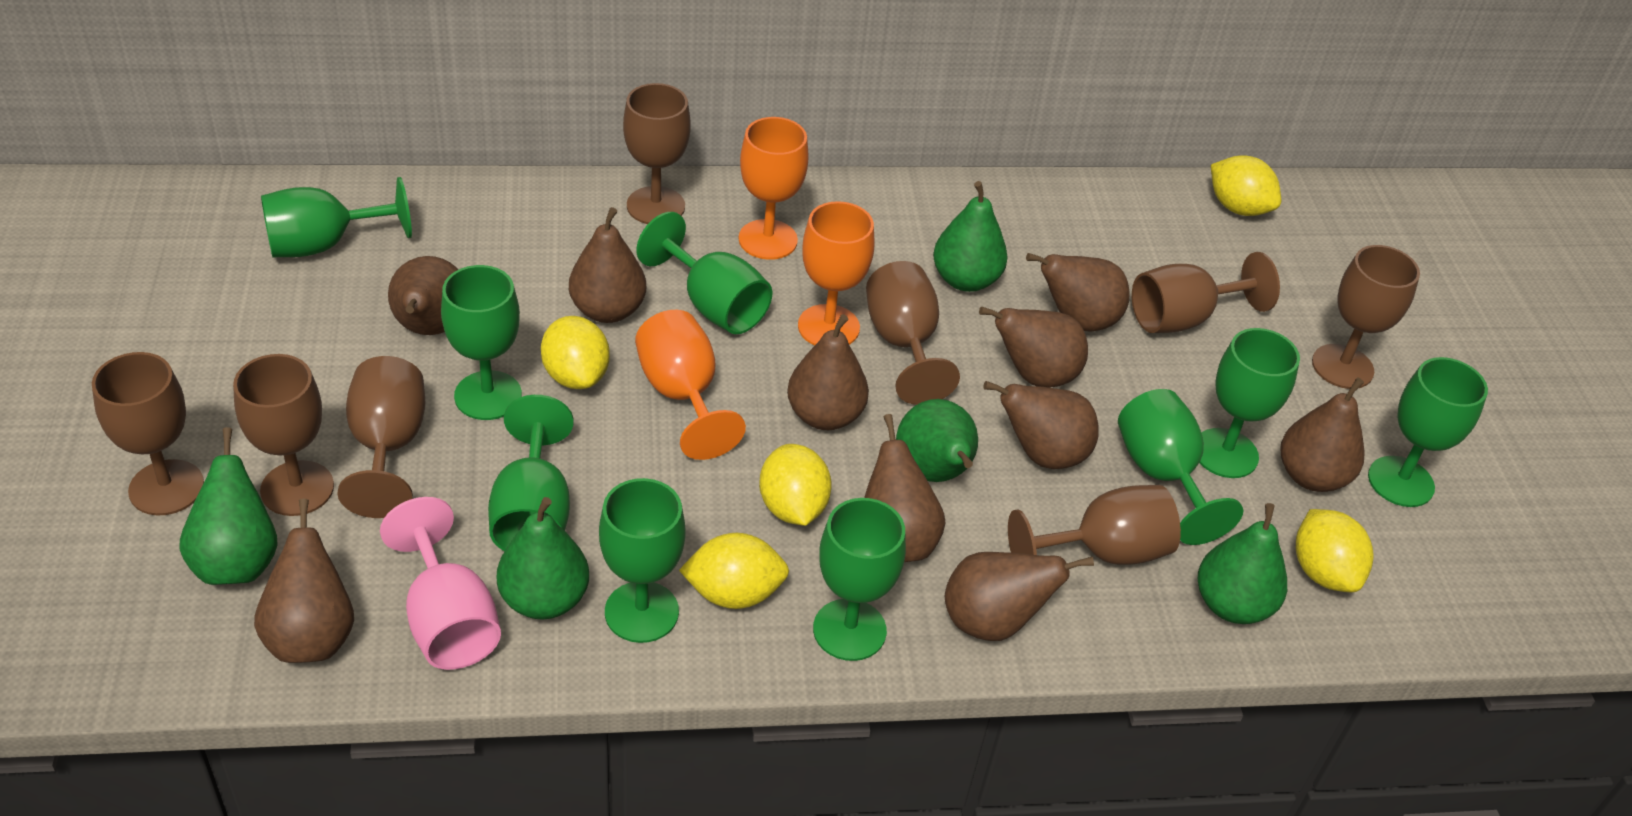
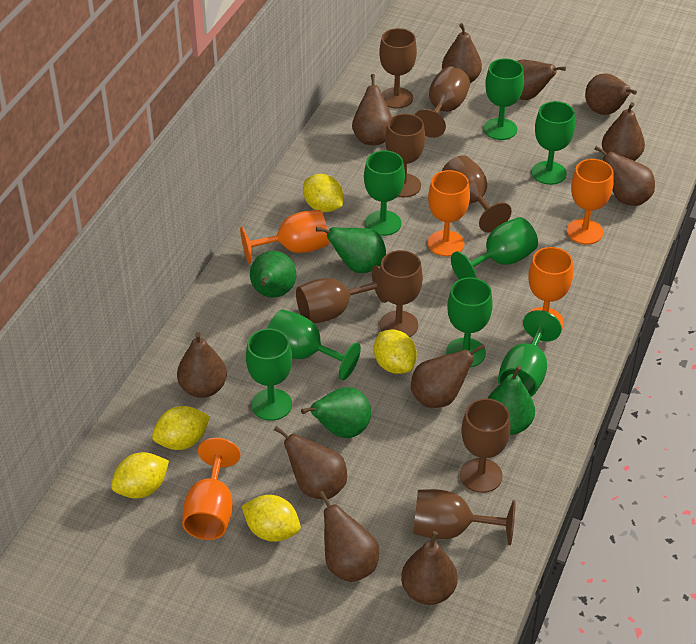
brown pear: 10 -> 11
green goblet: 9 -> 8
green pear: 5 -> 4
orange goblet: 3 -> 5
pink goblet: 1 -> 0

